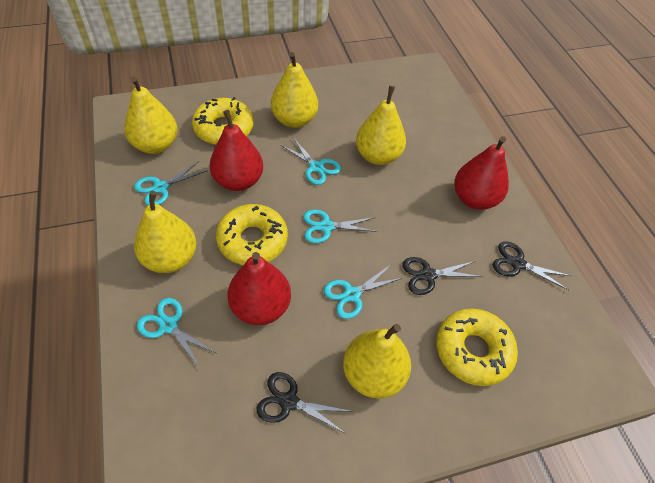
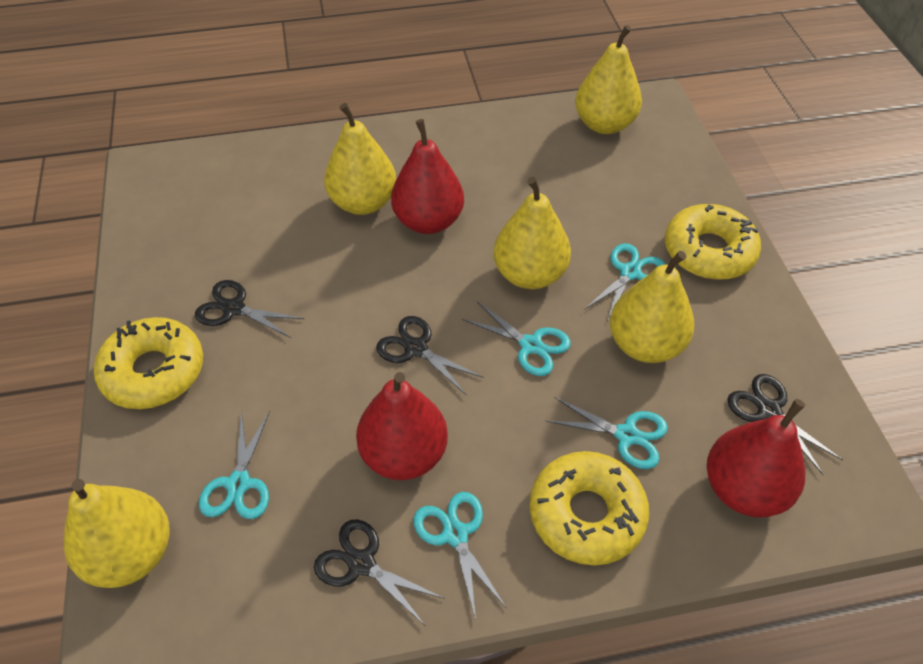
black scissors: 3 -> 4

